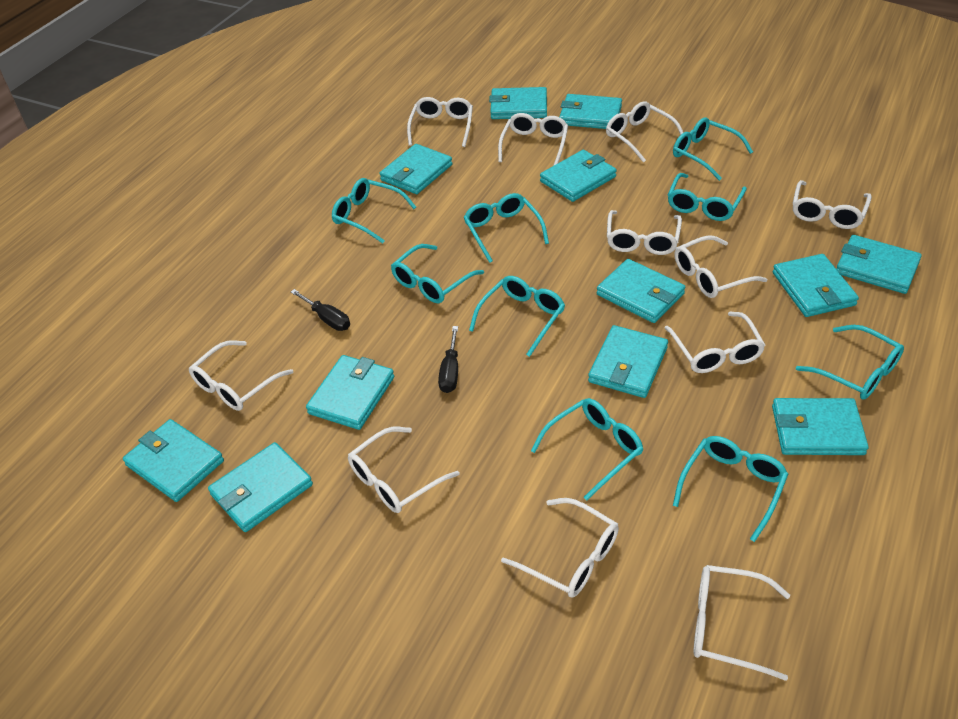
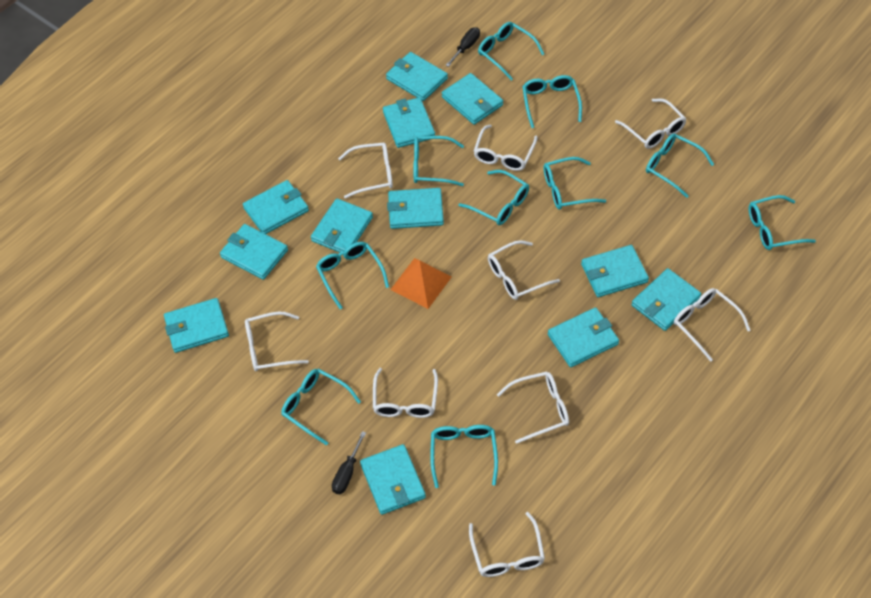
orange pyramid: 0 -> 1
turquoise glasses: 9 -> 10
white glasses: 11 -> 9

